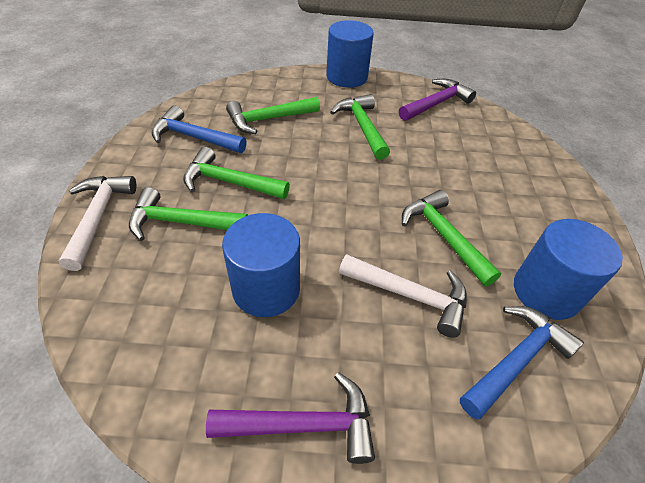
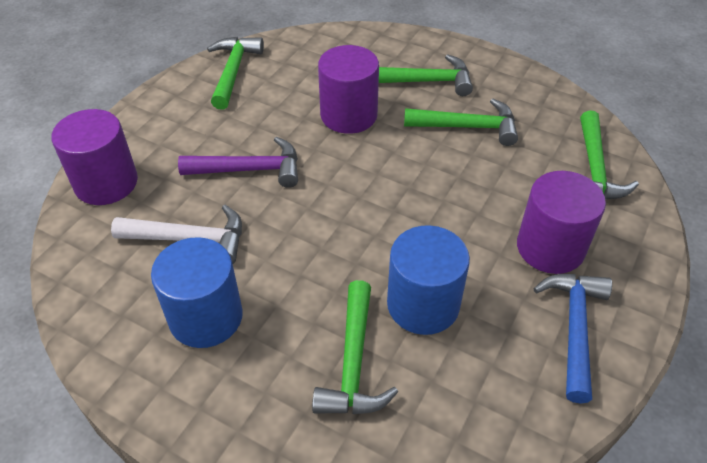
blue cylinder: 3 -> 2
blue hammer: 2 -> 1
purple cylinder: 0 -> 3
purple hammer: 2 -> 1
white hammer: 2 -> 1

